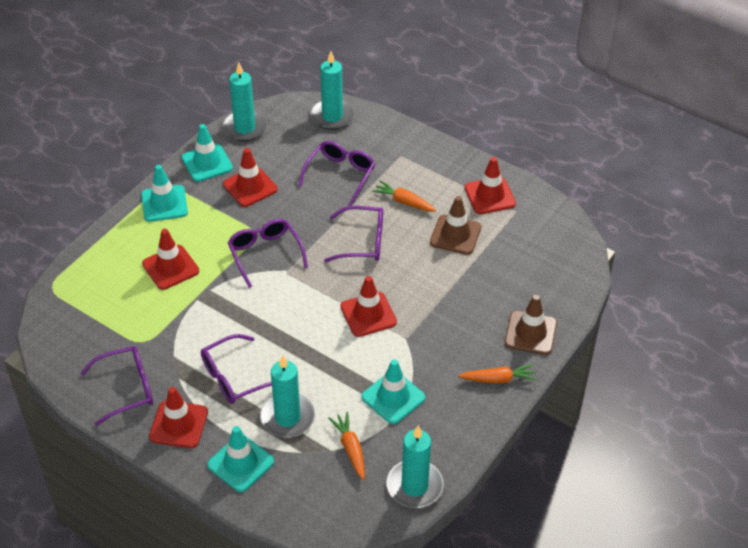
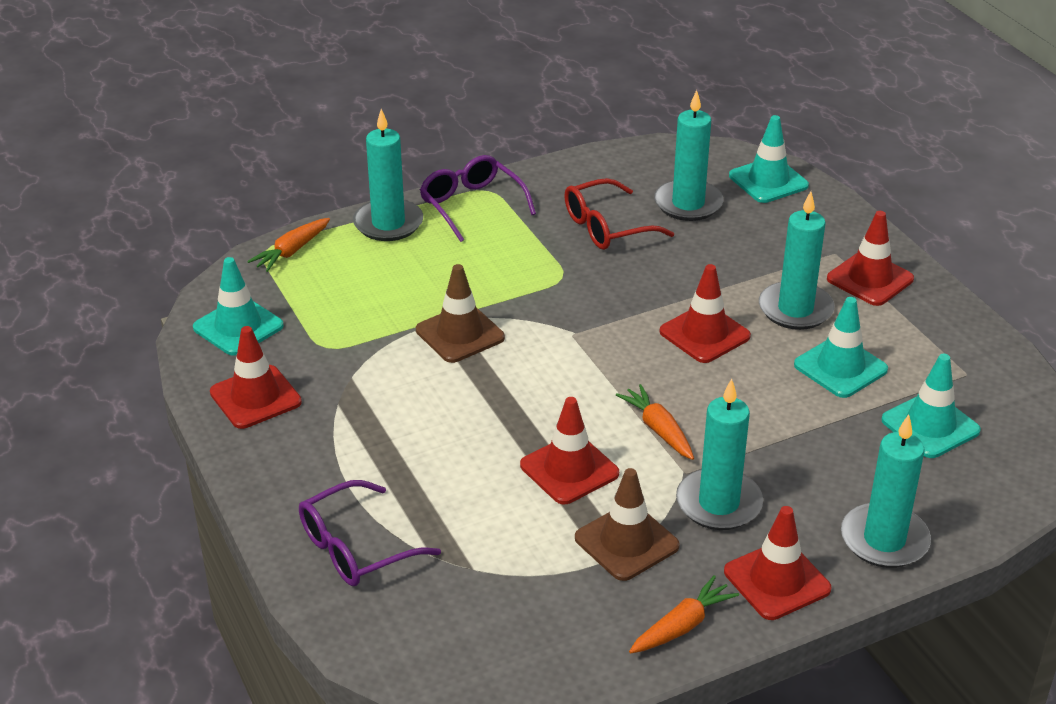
purple glasses: 5 -> 2
red glasses: 0 -> 1
turquoise candle: 4 -> 5

